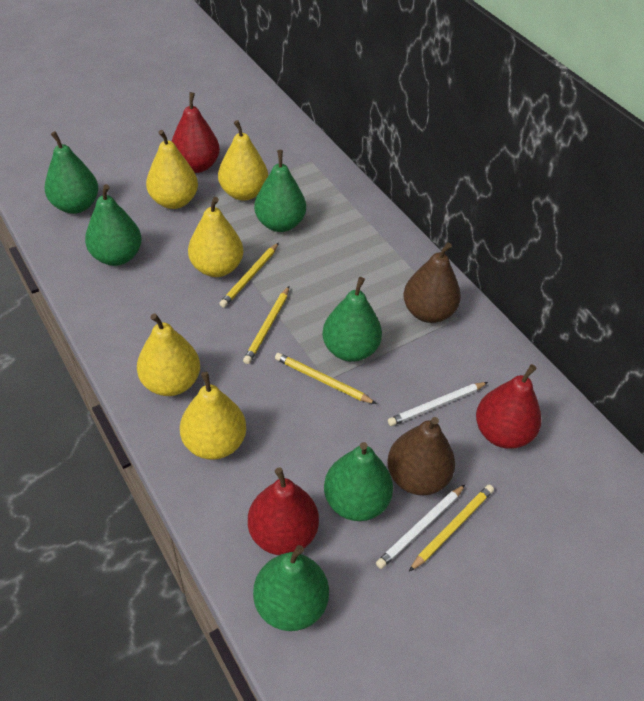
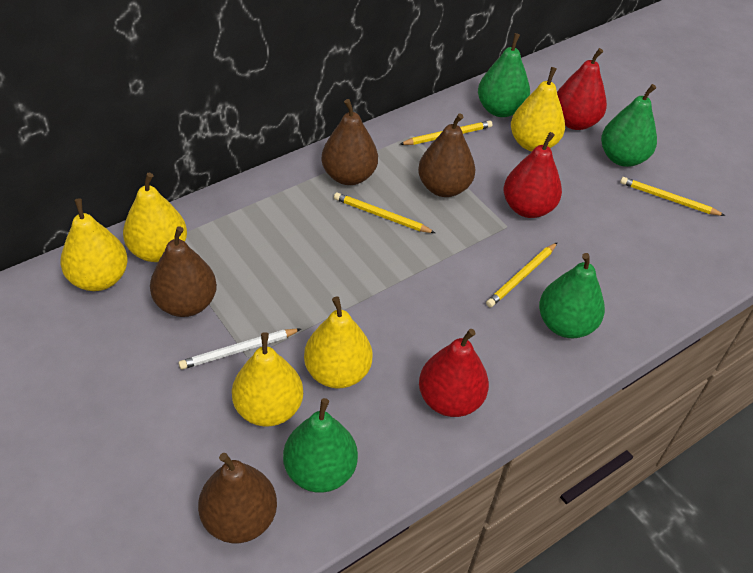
brown pear: 2 -> 4
green pear: 6 -> 4
white pencil: 2 -> 1

